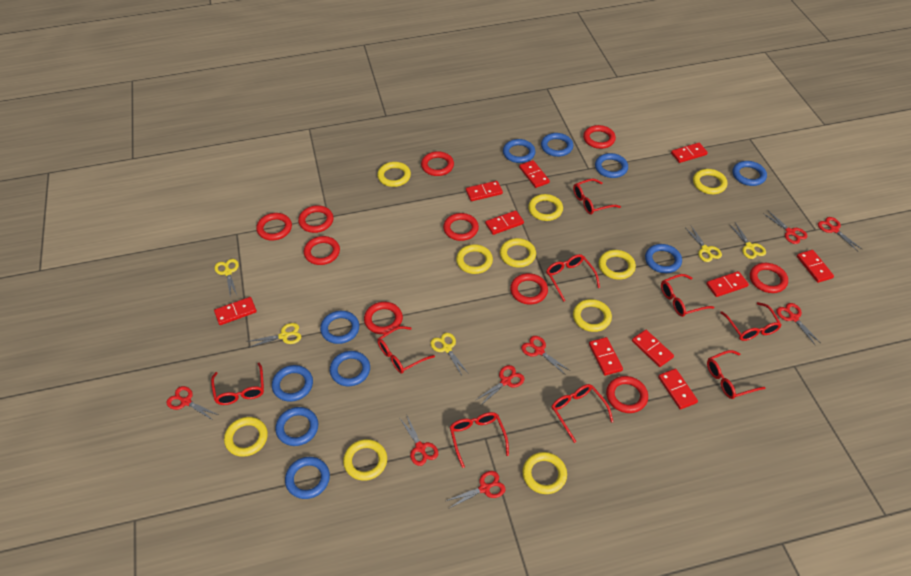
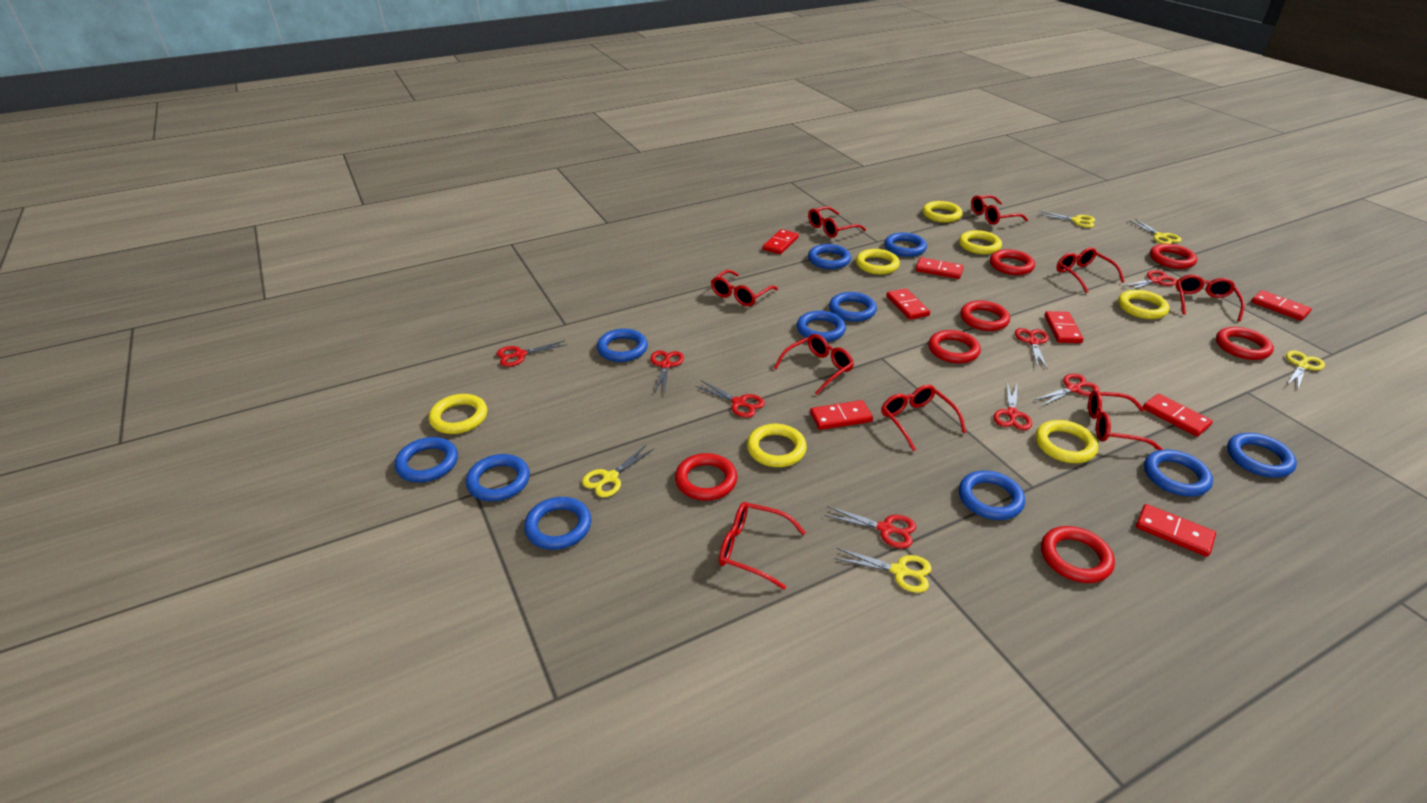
blue ring: 10 -> 11
red domino: 10 -> 8
red ring: 10 -> 7
yellow ring: 10 -> 7

